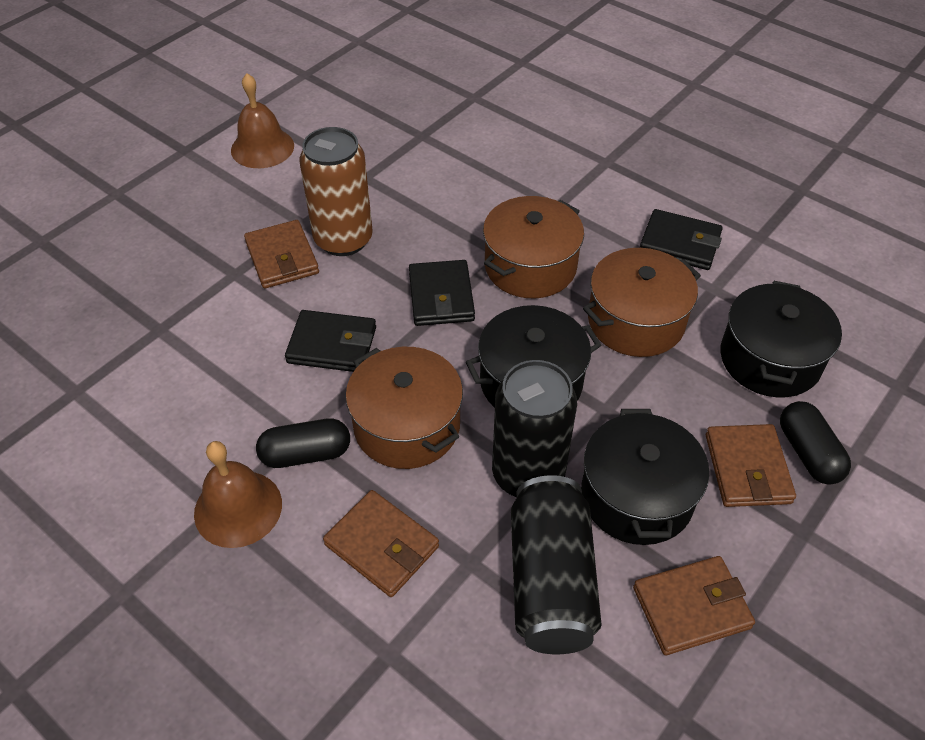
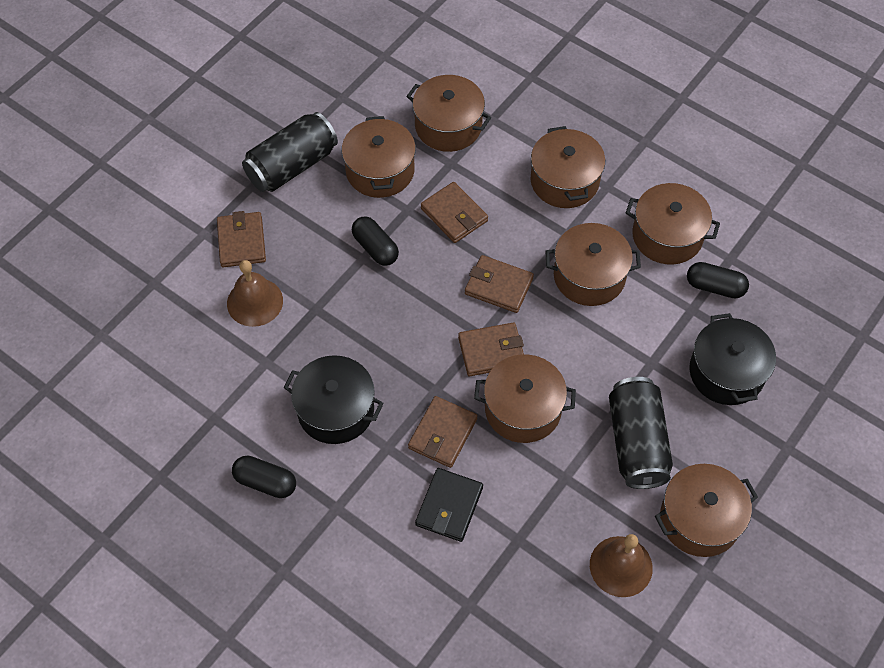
black capsule: 2 -> 3
black pot: 3 -> 2
black wallet: 3 -> 1
brown can: 1 -> 0
brown pot: 3 -> 7
brown wallet: 4 -> 5

